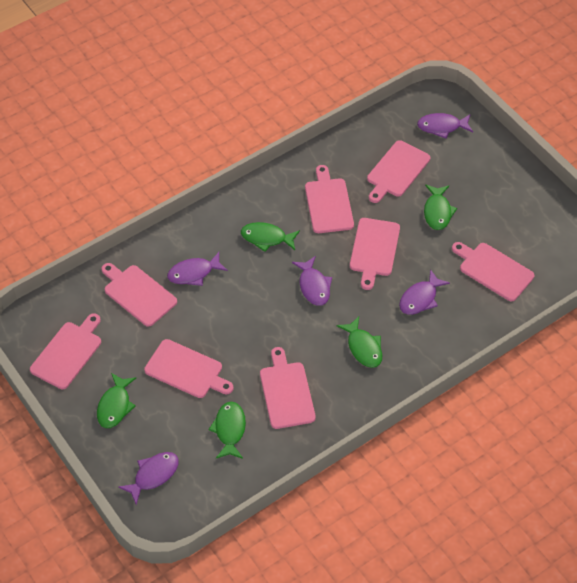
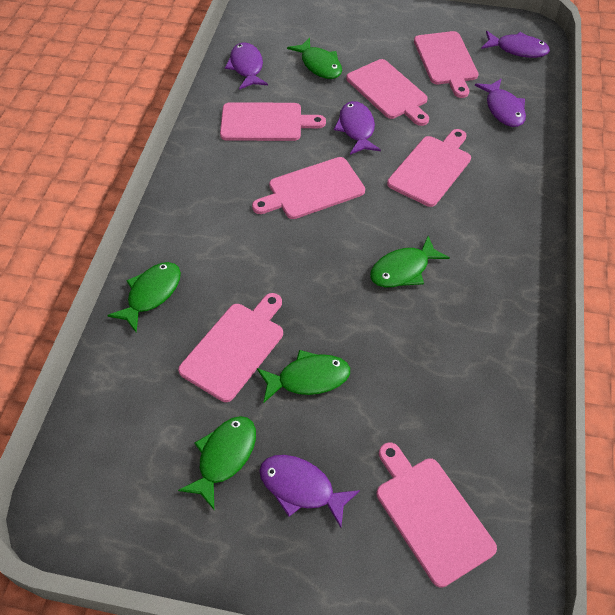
pink cutting board: 8 -> 7

